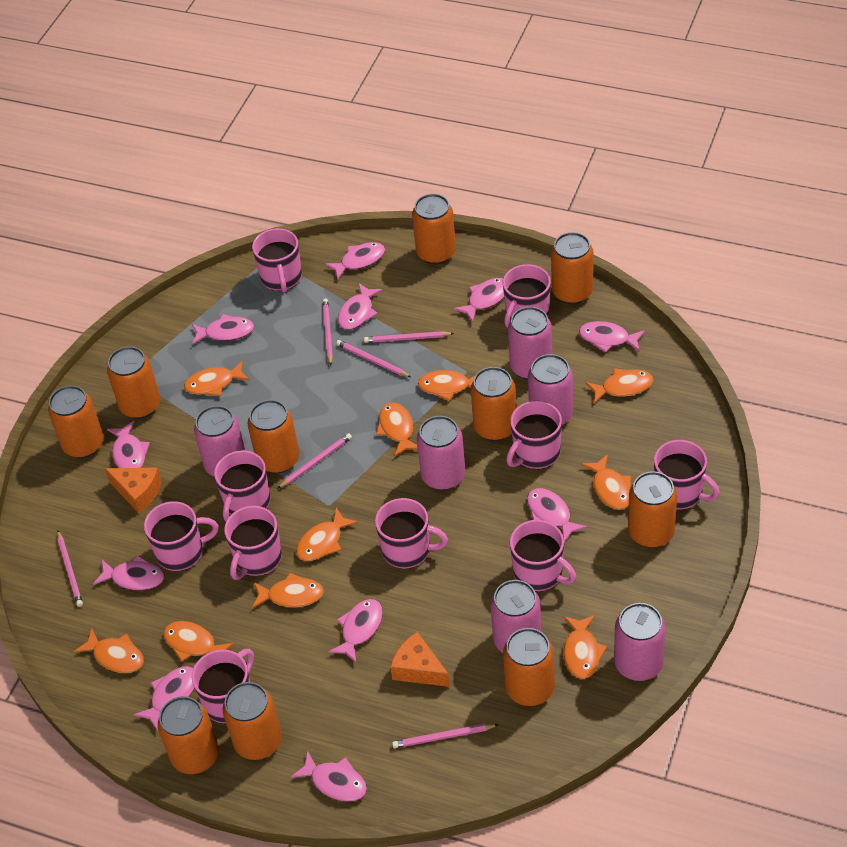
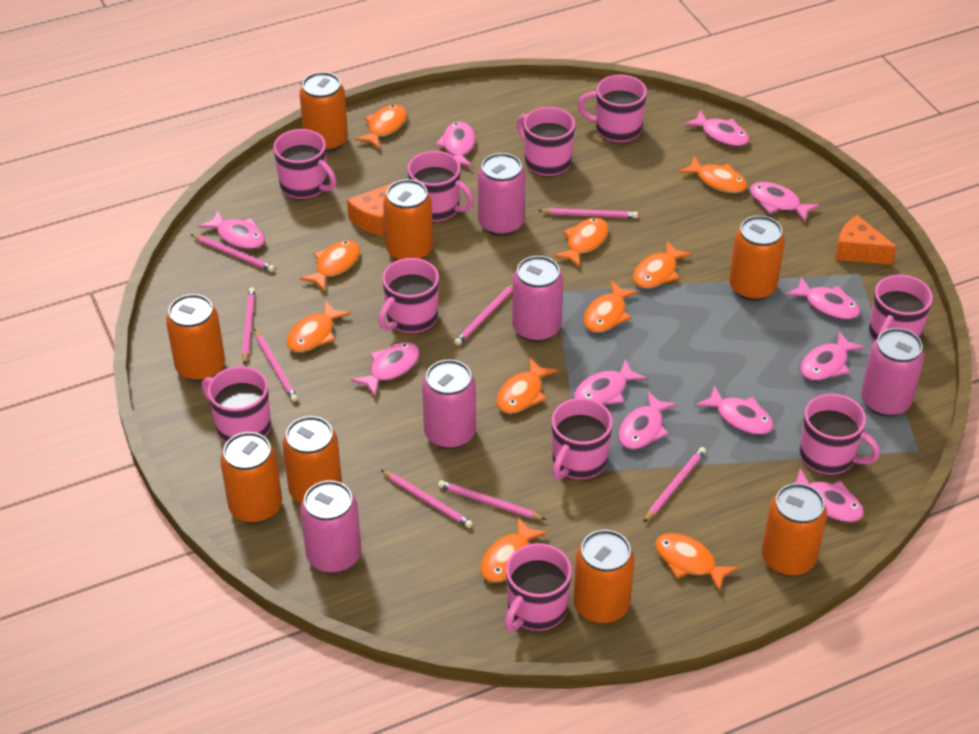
orange can: 10 -> 8
pink can: 6 -> 5
pink pencil: 6 -> 8

